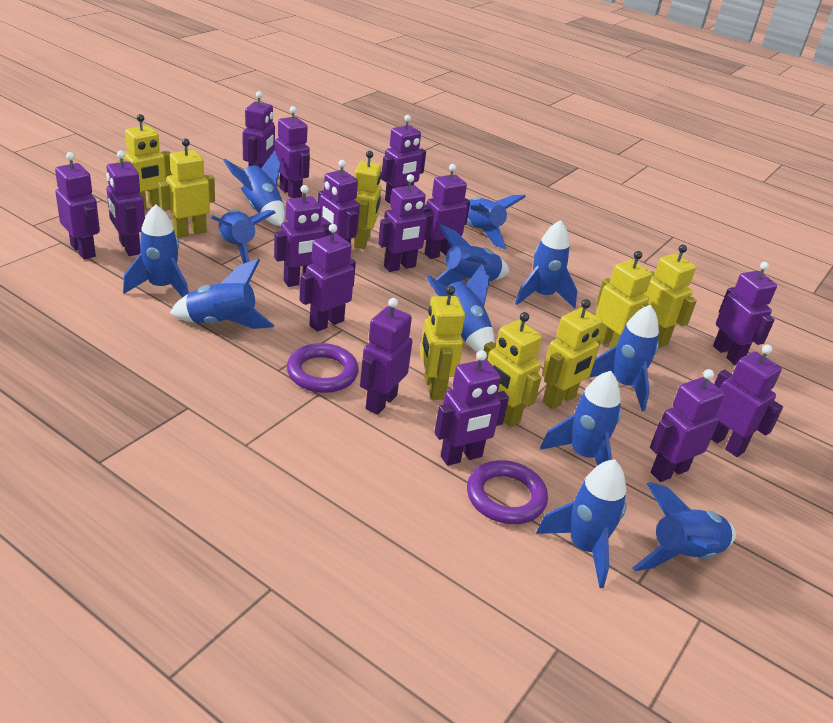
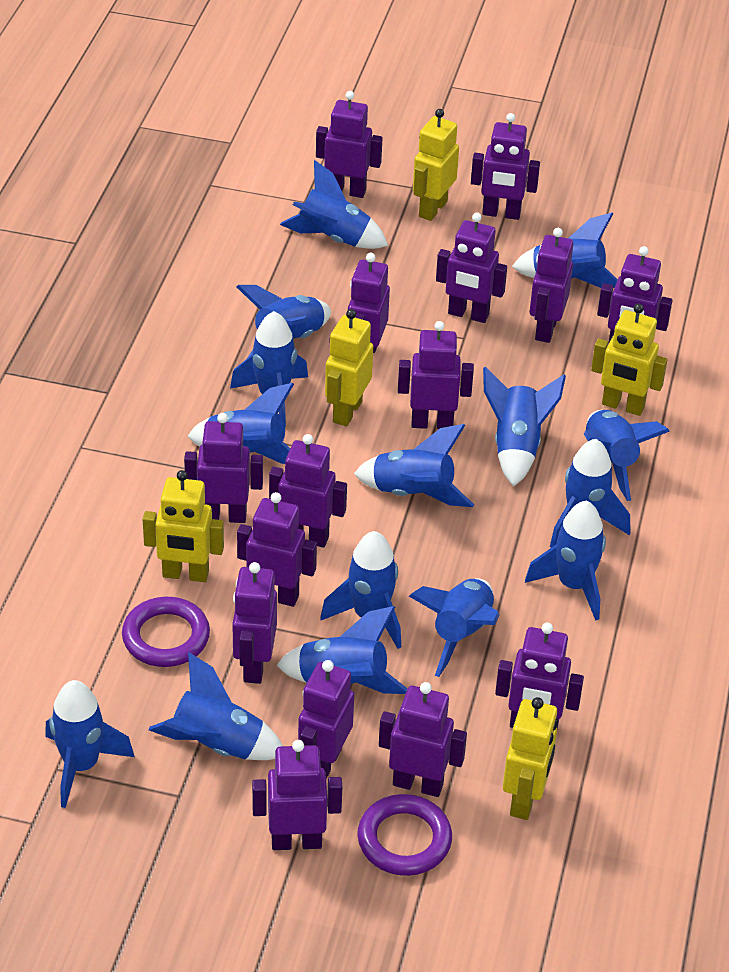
blue rocket: 12 -> 15
yellow robot: 8 -> 5

